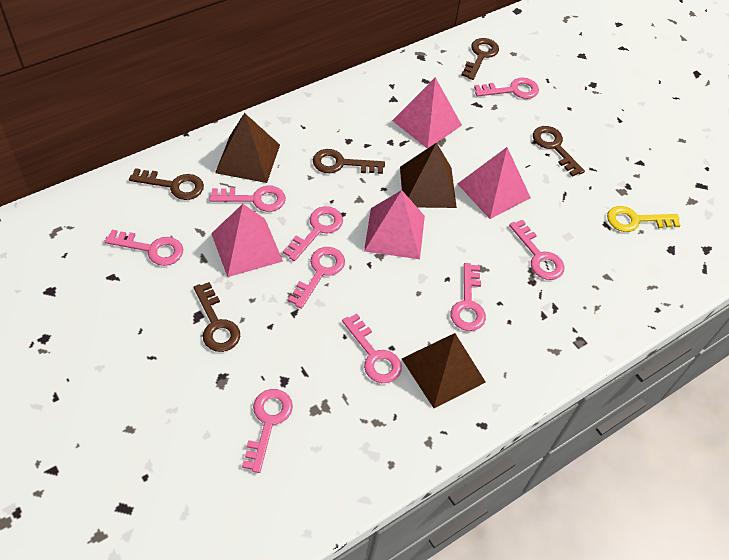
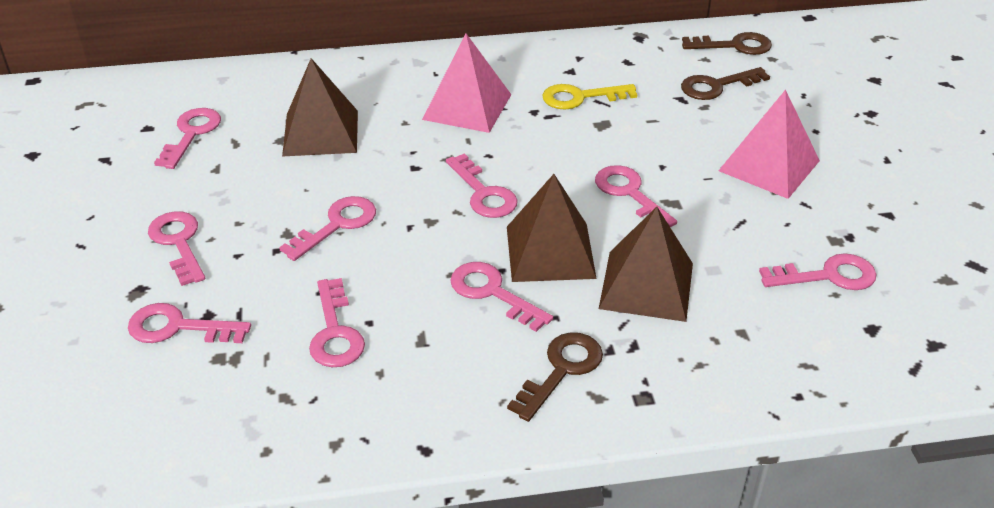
brown key: 5 -> 3
pink pyramid: 4 -> 2

